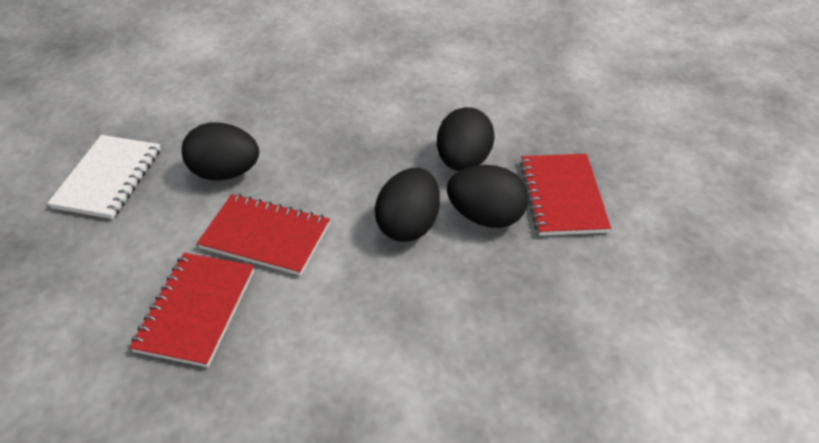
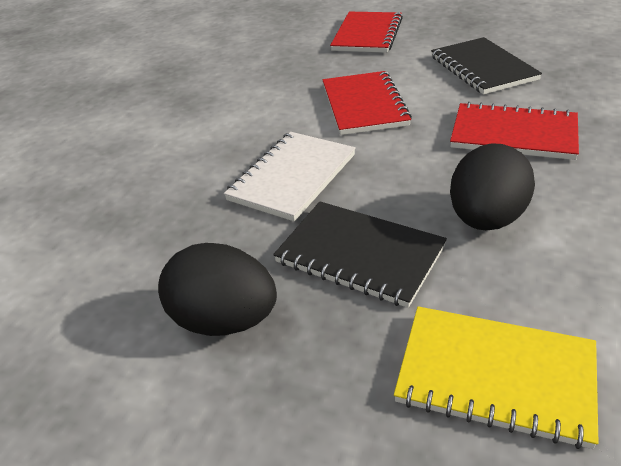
black egg: 4 -> 2
black notebook: 0 -> 2
yellow notebook: 0 -> 1

